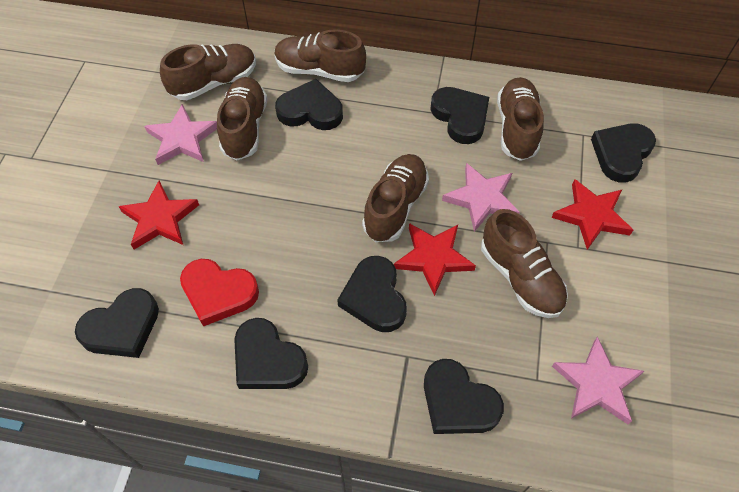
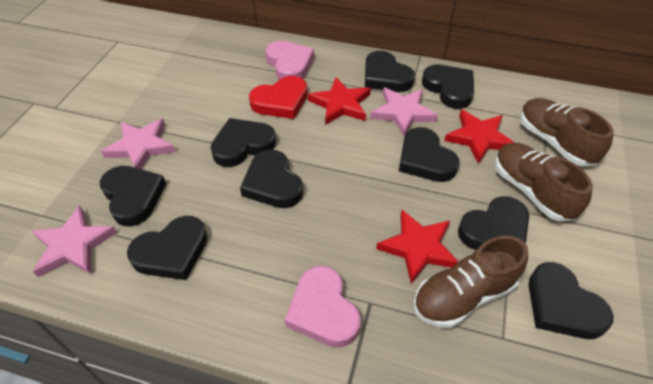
black heart: 7 -> 9
brown shoe: 6 -> 3
pink heart: 0 -> 2

